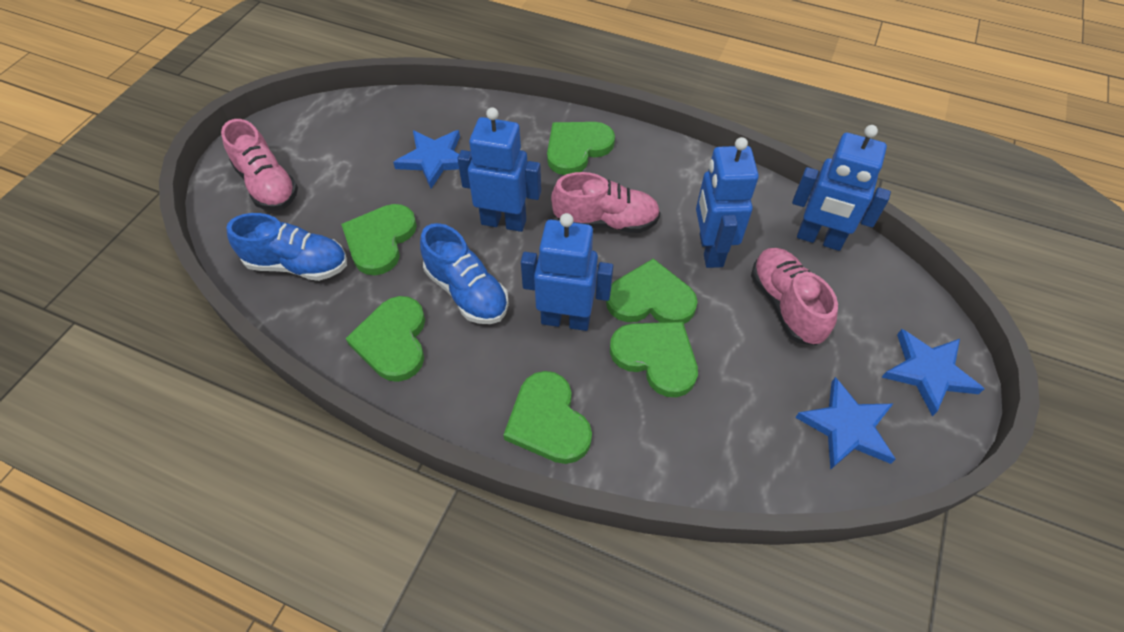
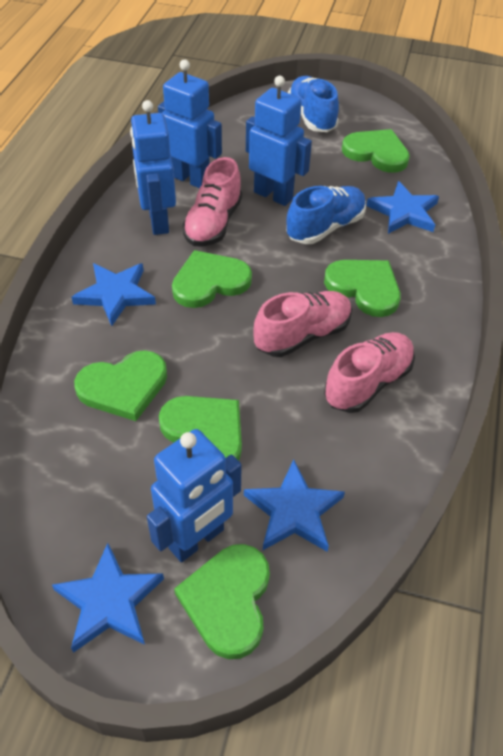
blue star: 3 -> 4

